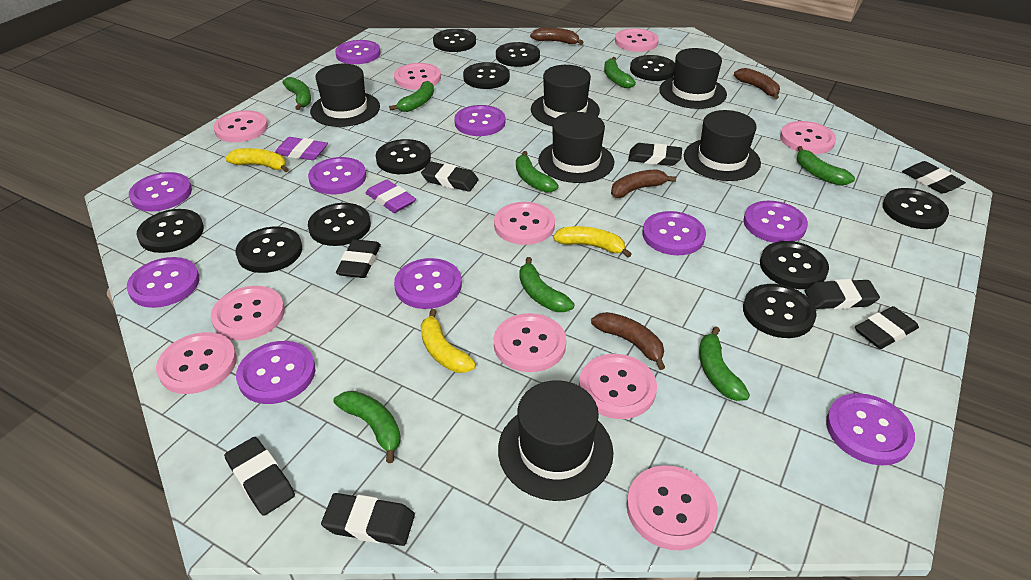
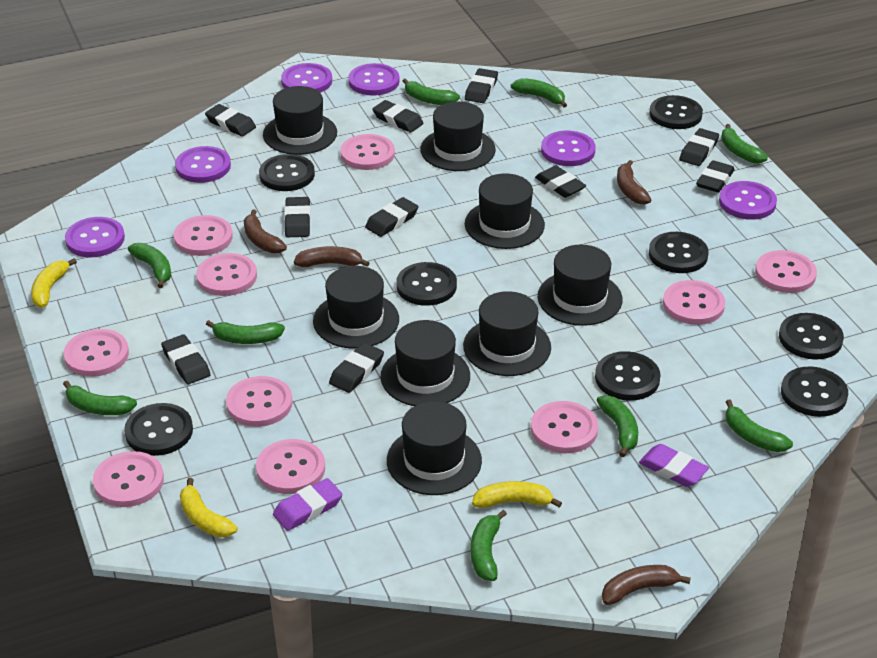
black button: 11 -> 8
black eraser: 8 -> 10
black hat: 6 -> 8
green banana: 8 -> 9
purple button: 10 -> 6

